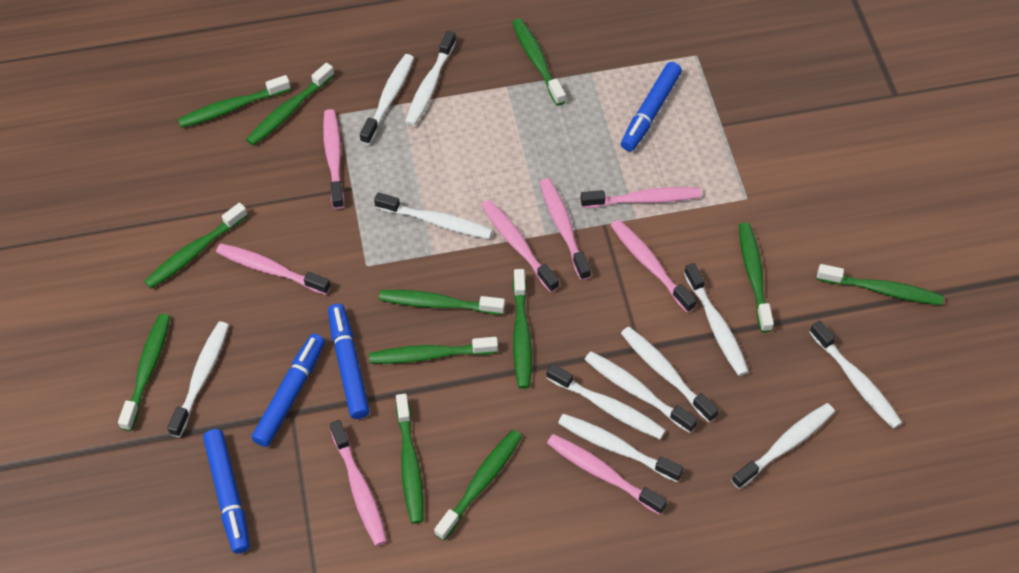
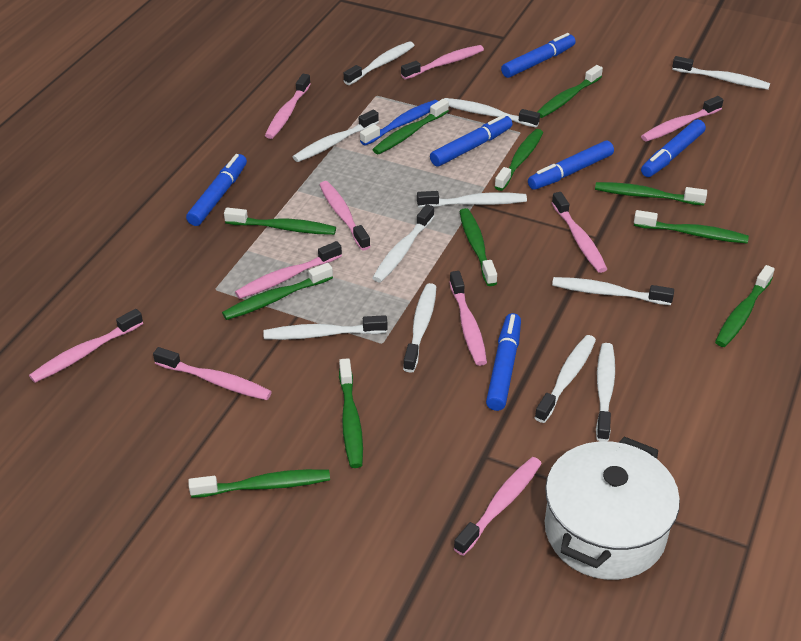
blue marker: 4 -> 6
blue toothbrush: 0 -> 1
green toothbrush: 12 -> 11
pink toothbrush: 8 -> 10
white pot: 0 -> 1

